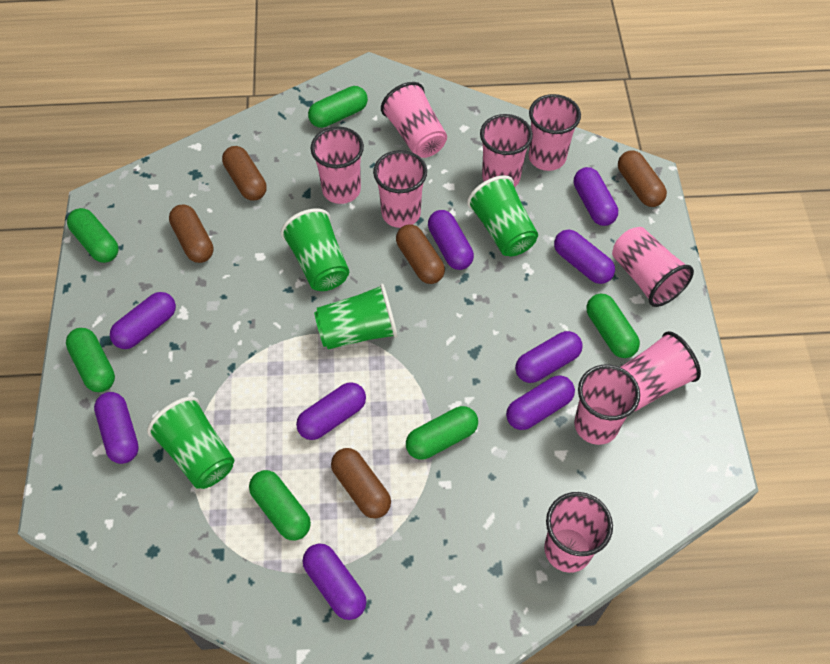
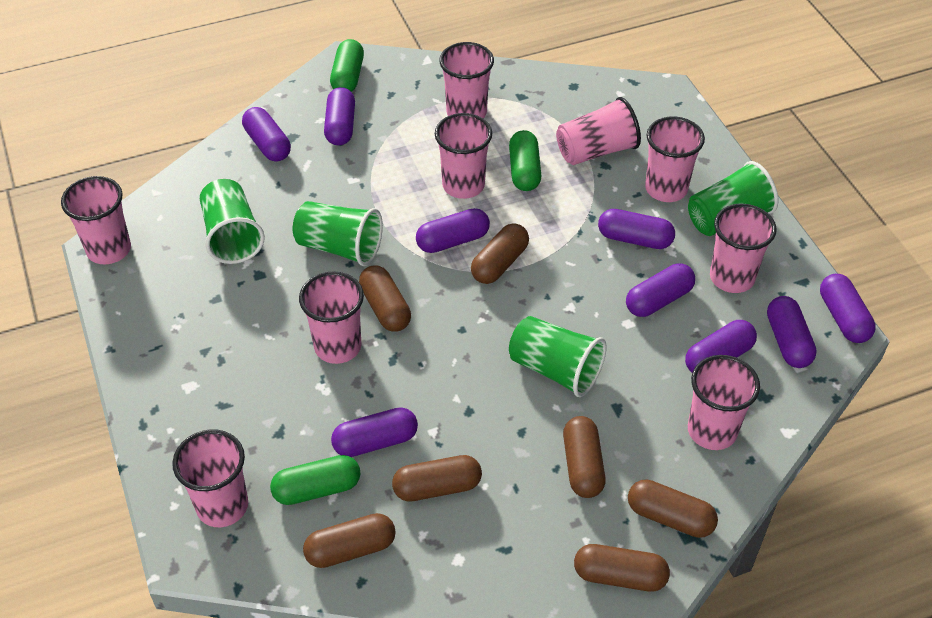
brown capsule: 5 -> 7
green capsule: 6 -> 3

